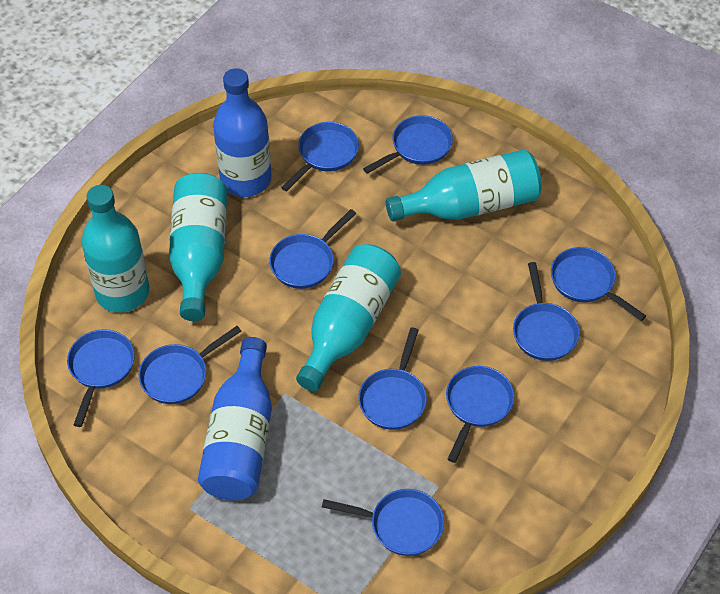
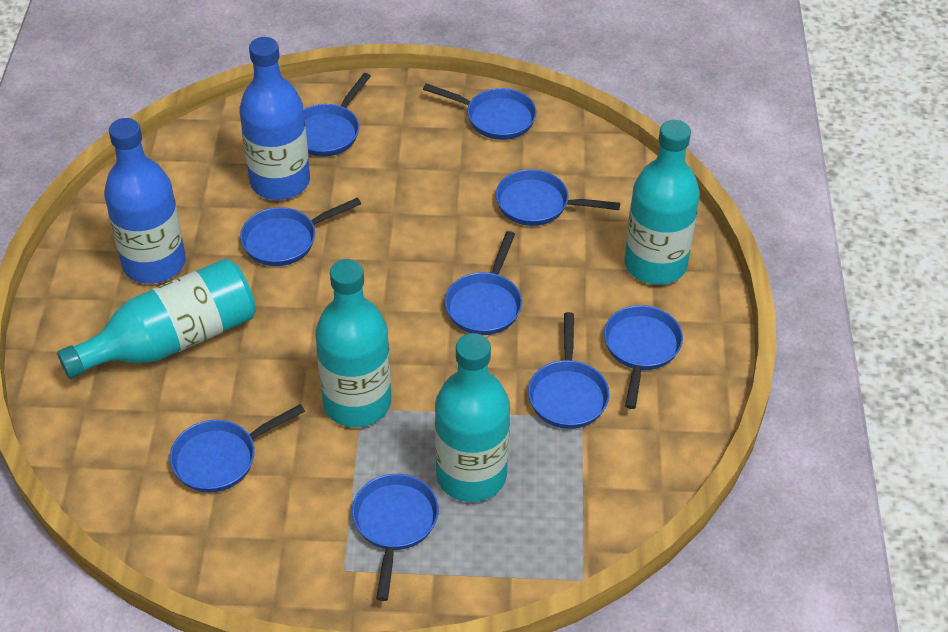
blue pan: 10 -> 9

